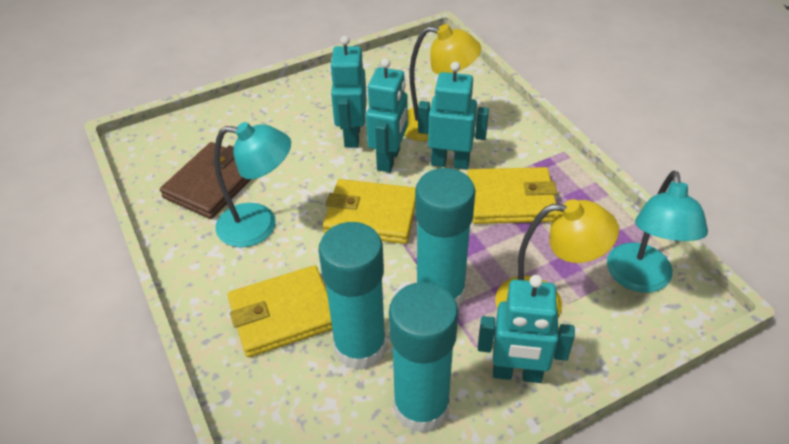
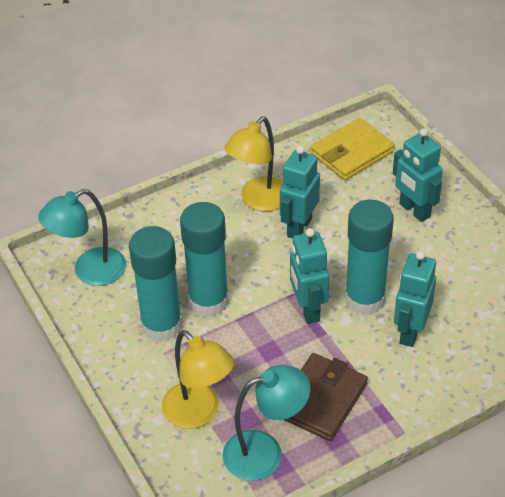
yellow wallet: 3 -> 1

